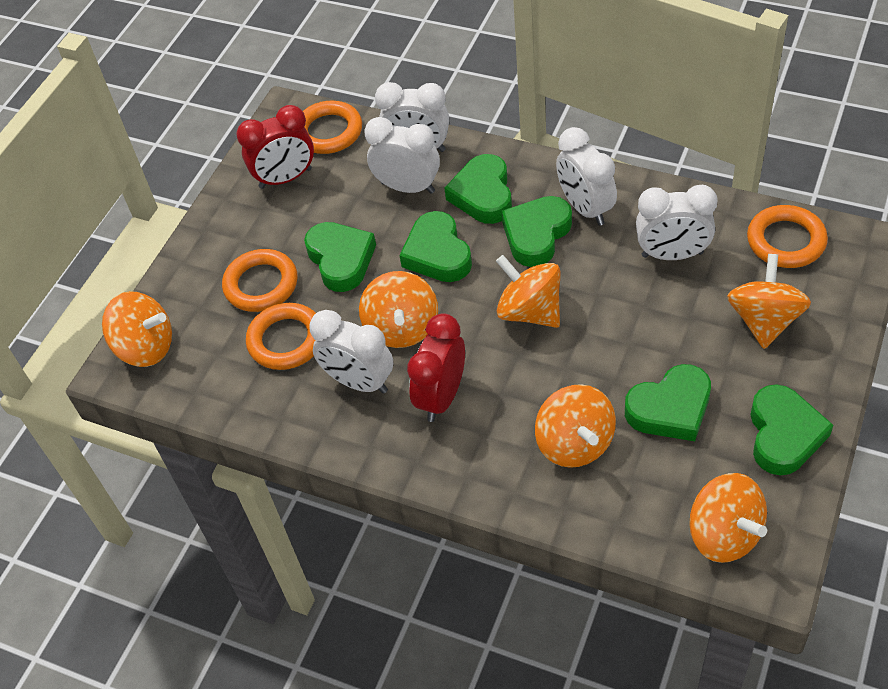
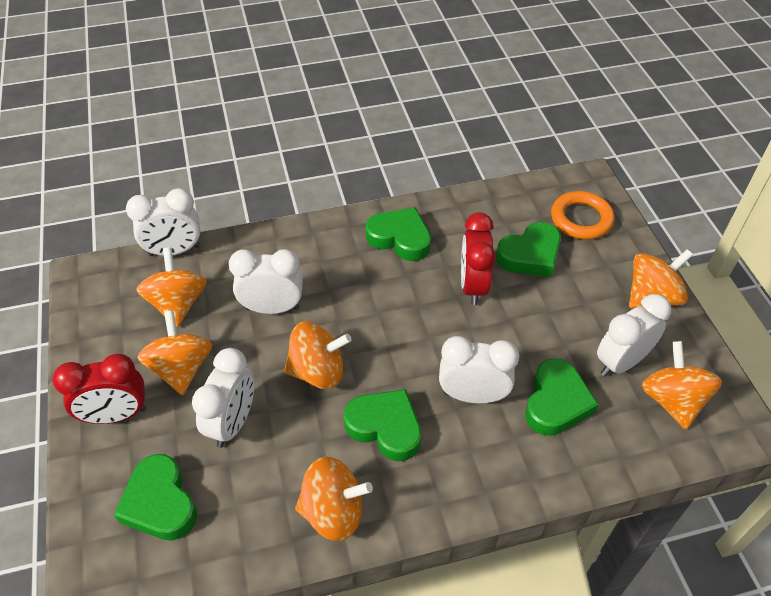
green heart: 6 -> 5
orange ring: 4 -> 1

